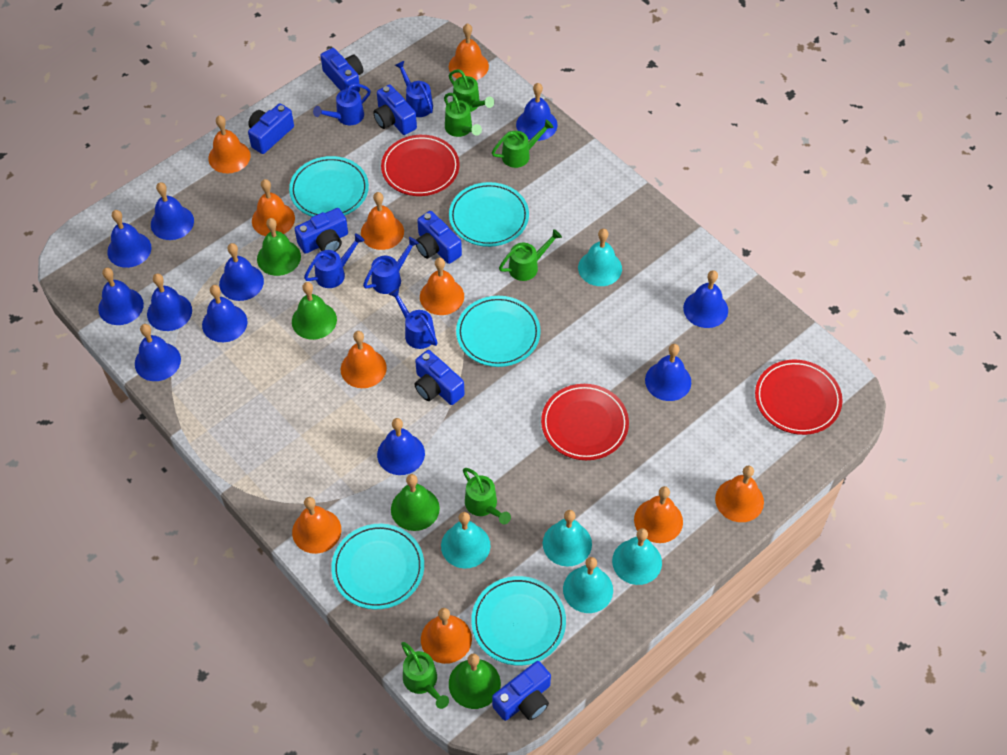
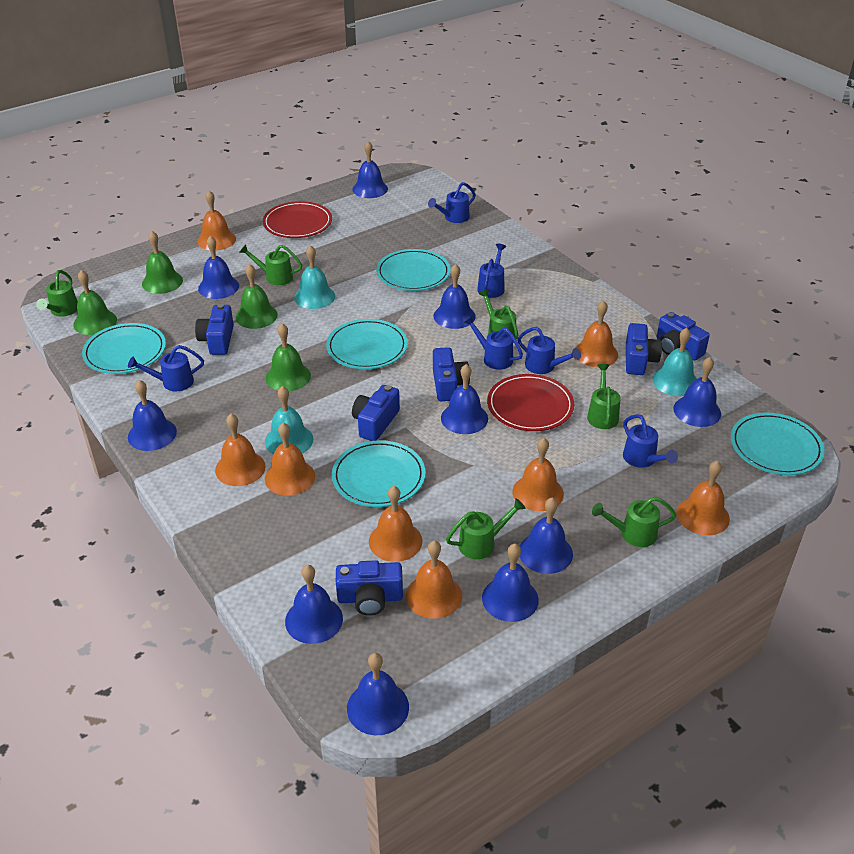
blue bell: 11 -> 10
blue camera: 7 -> 6
blue watering can: 5 -> 6
orange bell: 10 -> 8
red plate: 3 -> 2
turquoise bell: 5 -> 3

